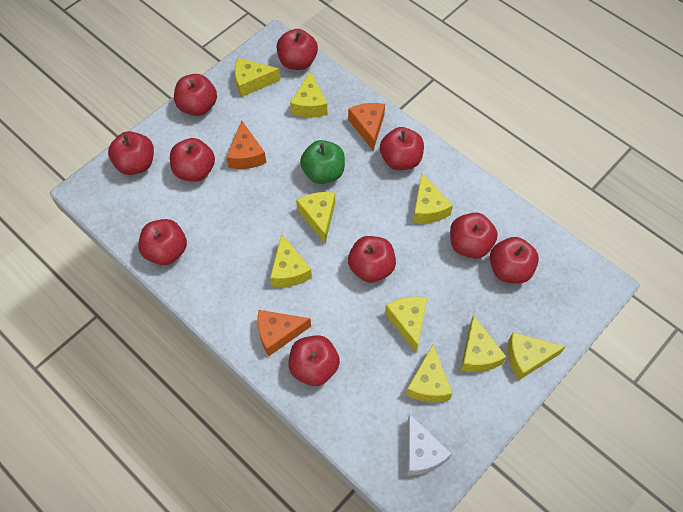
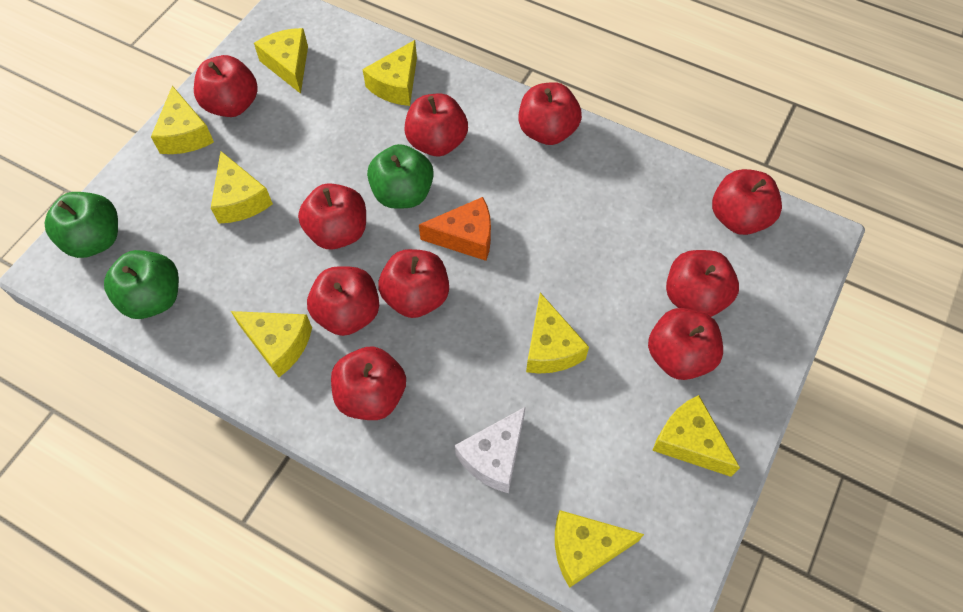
green apple: 1 -> 3
orange cheese: 3 -> 1
yellow cheese: 9 -> 8

